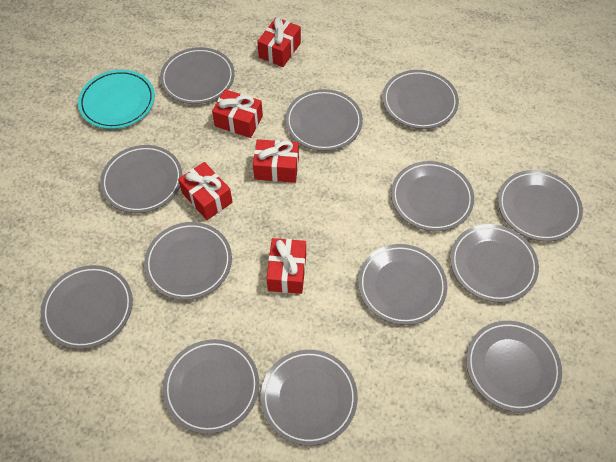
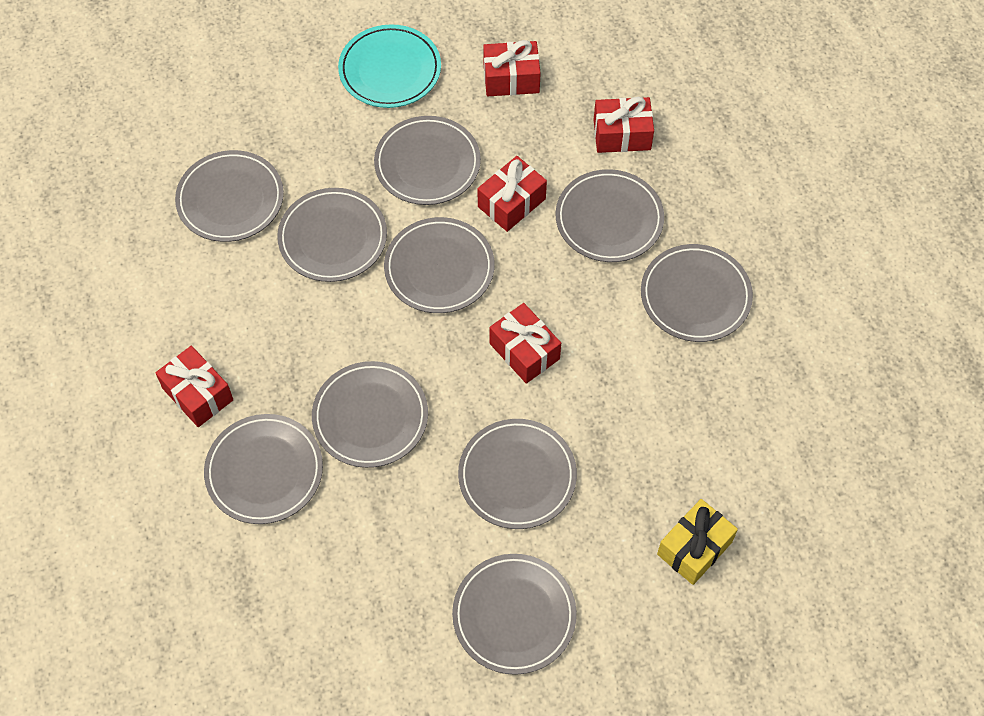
grey plate: 13 -> 10
yellow gift: 0 -> 1

